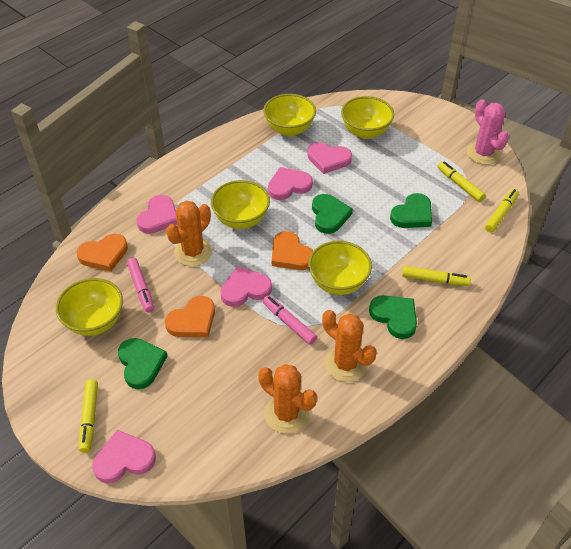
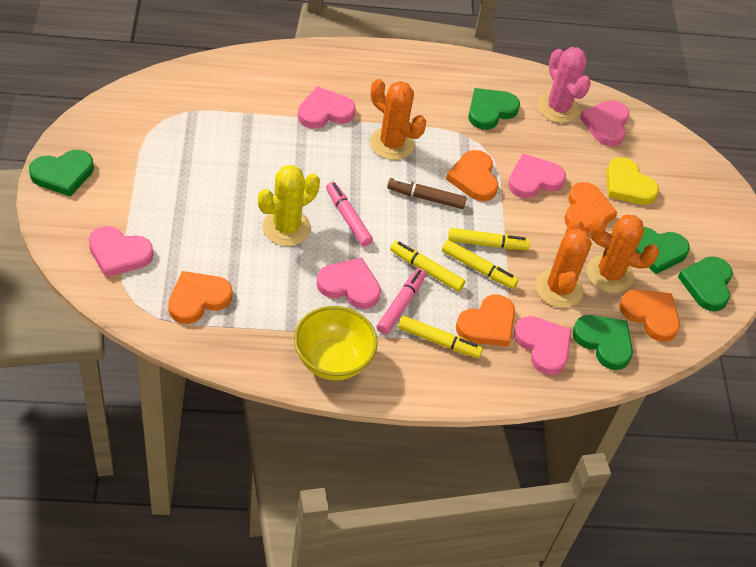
brown marker: 0 -> 1
green heart: 4 -> 5
orange heart: 3 -> 5
pink heart: 5 -> 6
yellow bowl: 5 -> 1
yellow cactus: 0 -> 1
yellow heart: 0 -> 1

